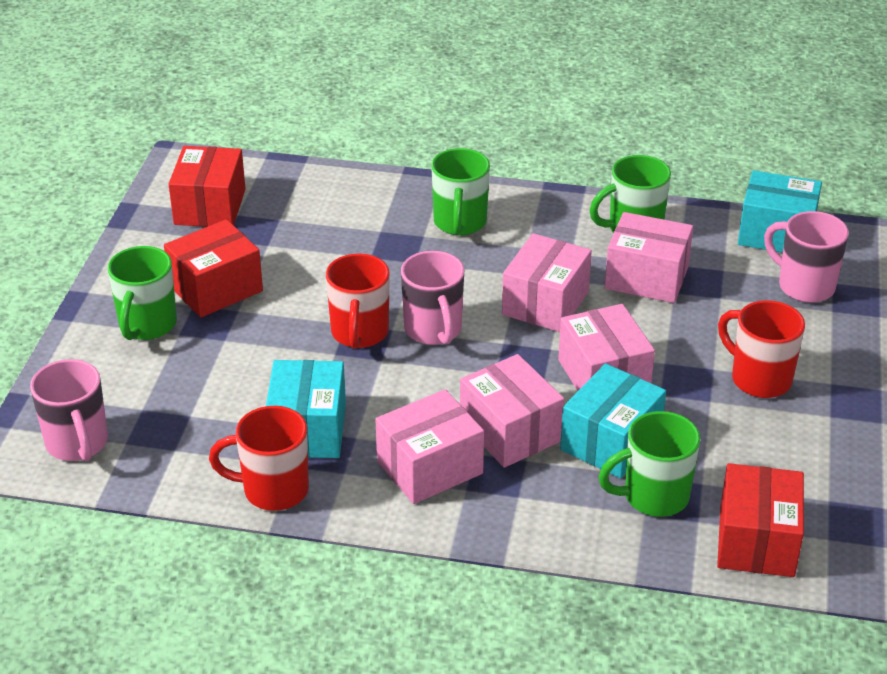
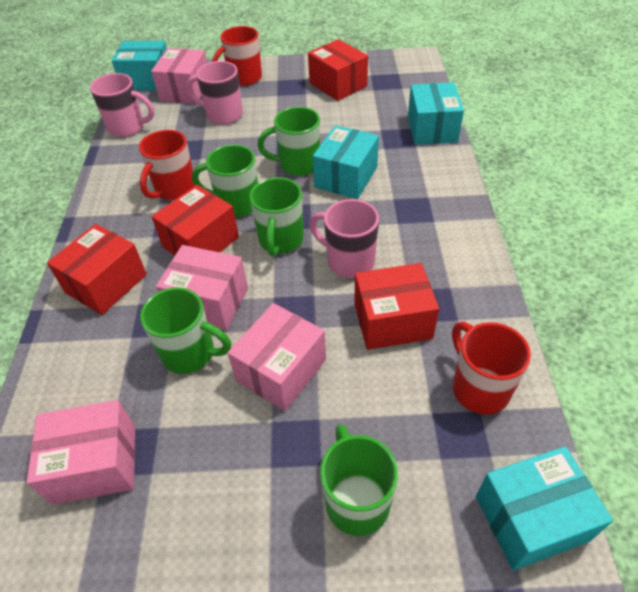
green mug: 4 -> 5
pink box: 5 -> 4
red box: 3 -> 4
turquoise box: 3 -> 4

